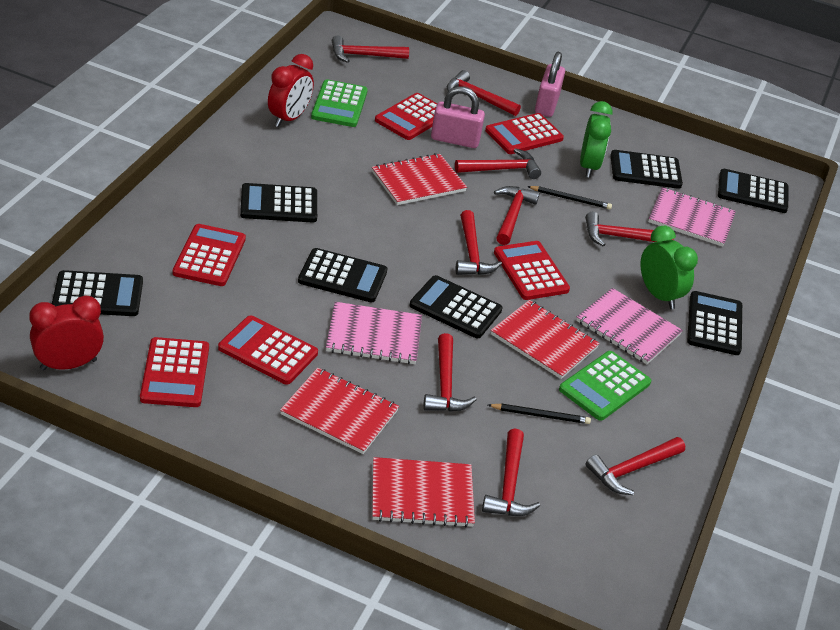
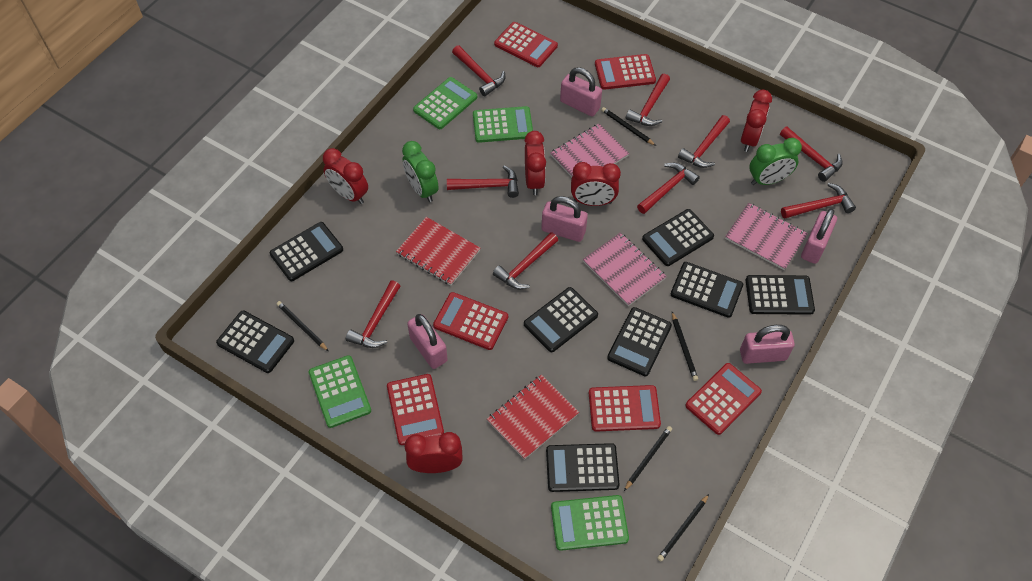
black calculator: 7 -> 8
black pencil: 2 -> 5
green calculator: 2 -> 4
pink padlock: 2 -> 5
red clock: 2 -> 5
red notebook: 4 -> 2

